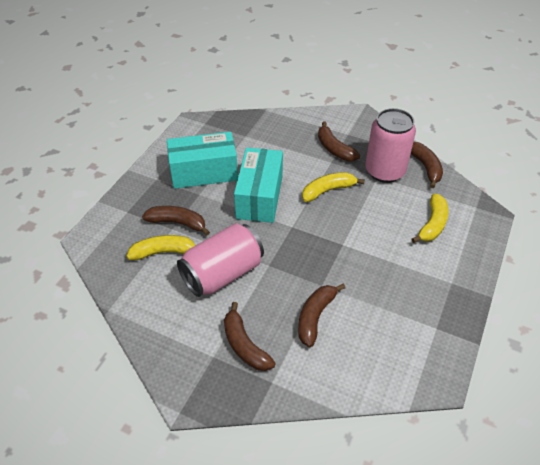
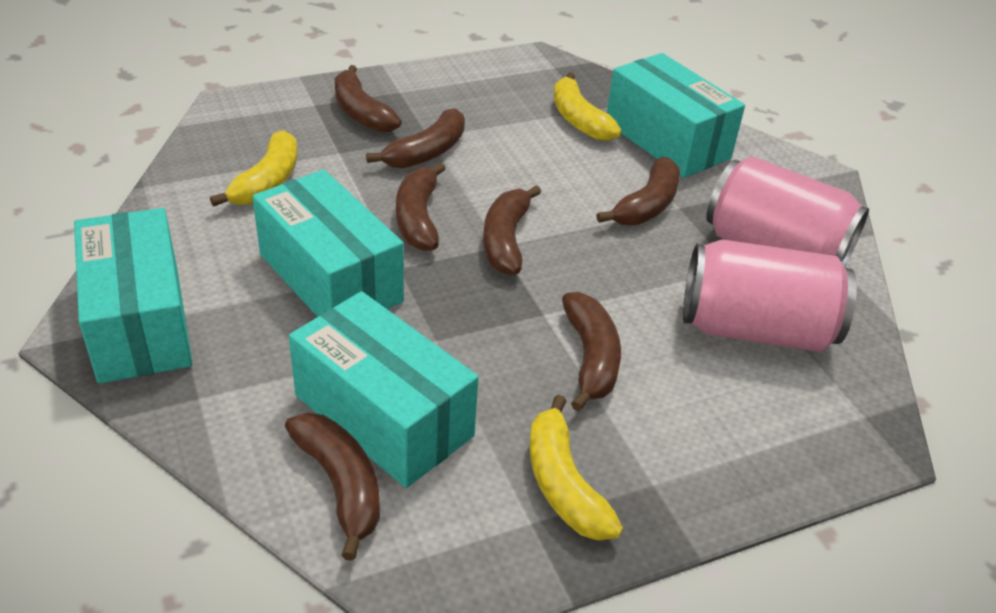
brown banana: 5 -> 7
turquoise box: 2 -> 4

